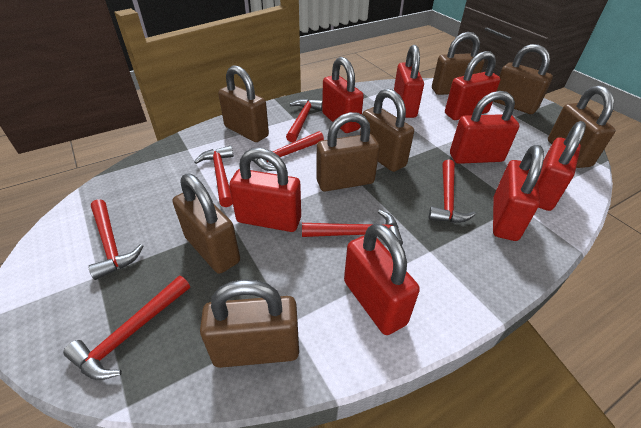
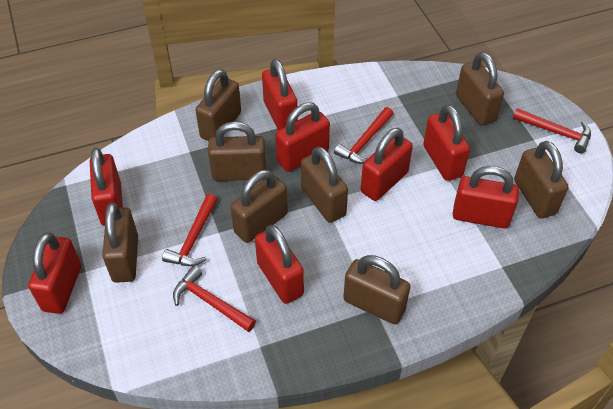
red hammer: 7 -> 4

